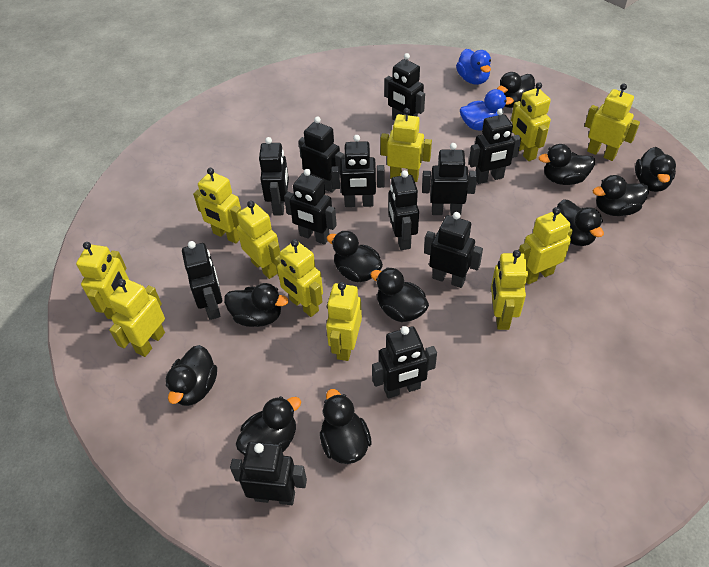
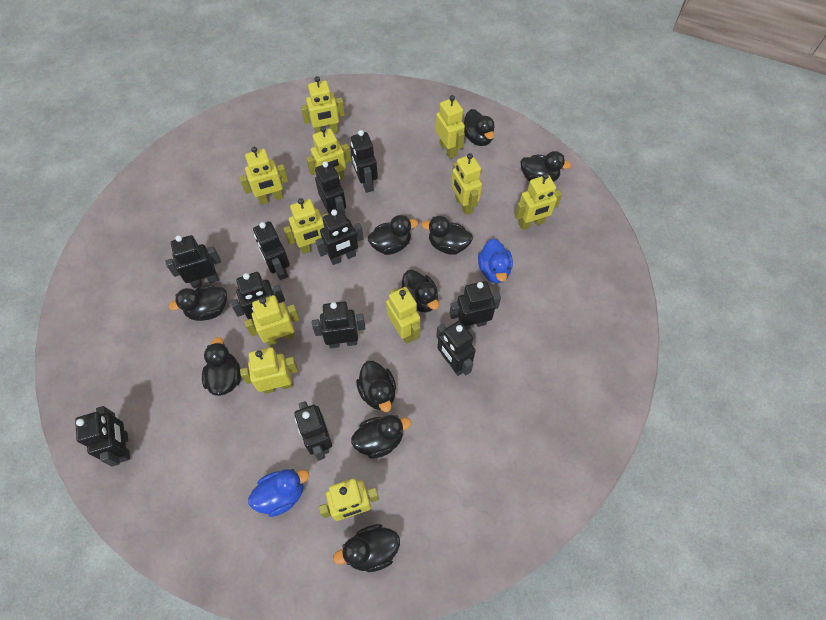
black duck: 11 -> 10
black robot: 12 -> 11

